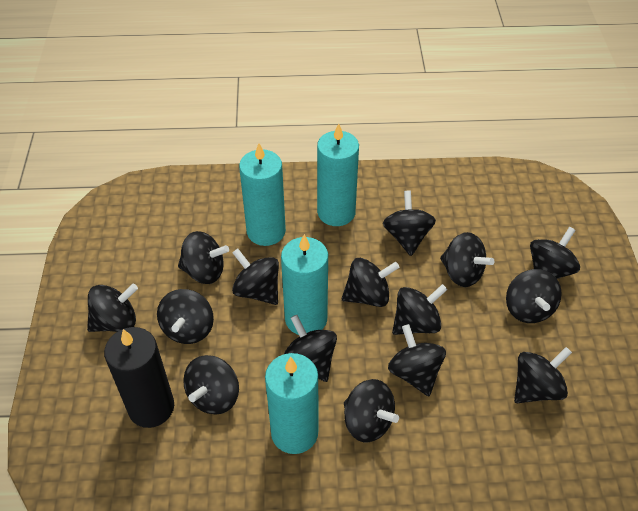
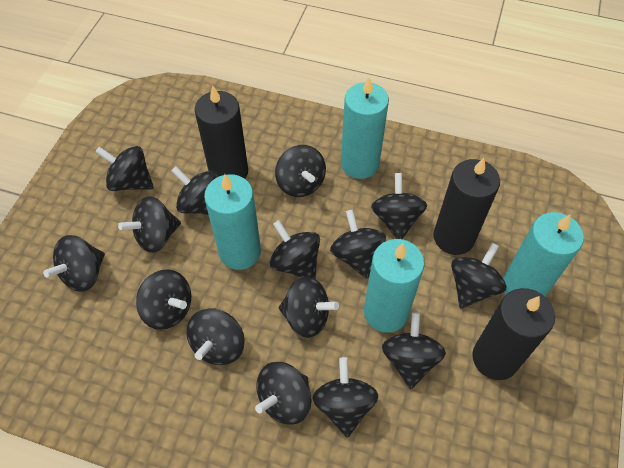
black candle: 1 -> 3

